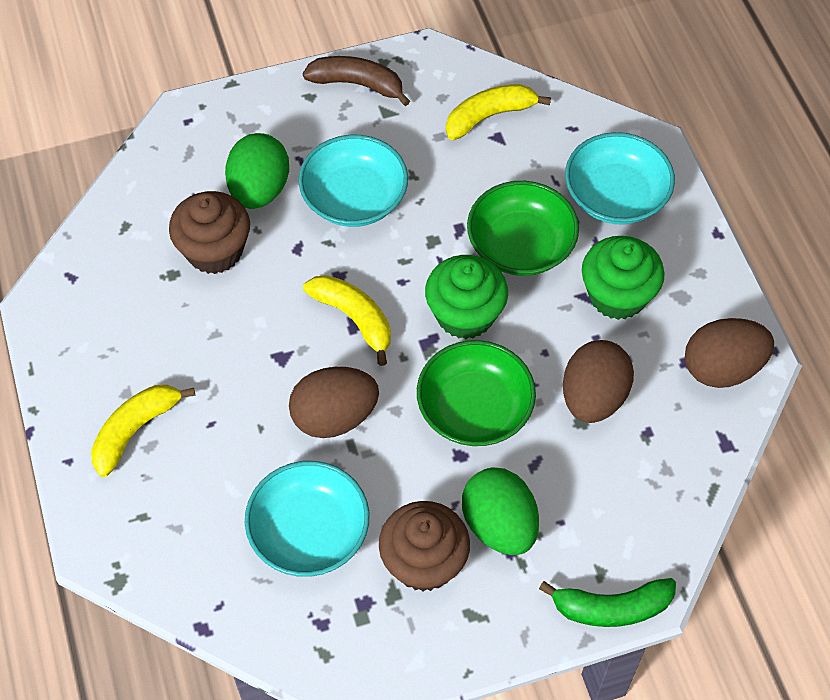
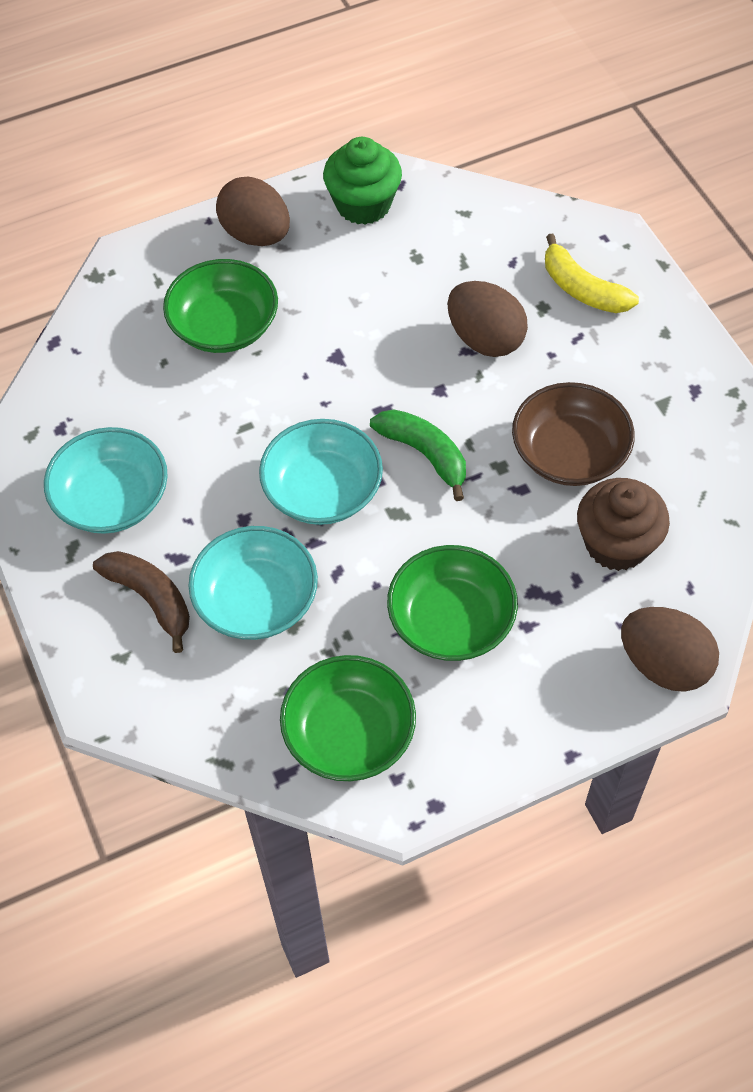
brown bowl: 0 -> 1
brown cupcake: 2 -> 1
green bowl: 2 -> 3
green cupcake: 2 -> 1
green egg: 2 -> 0
yellow banana: 3 -> 1

